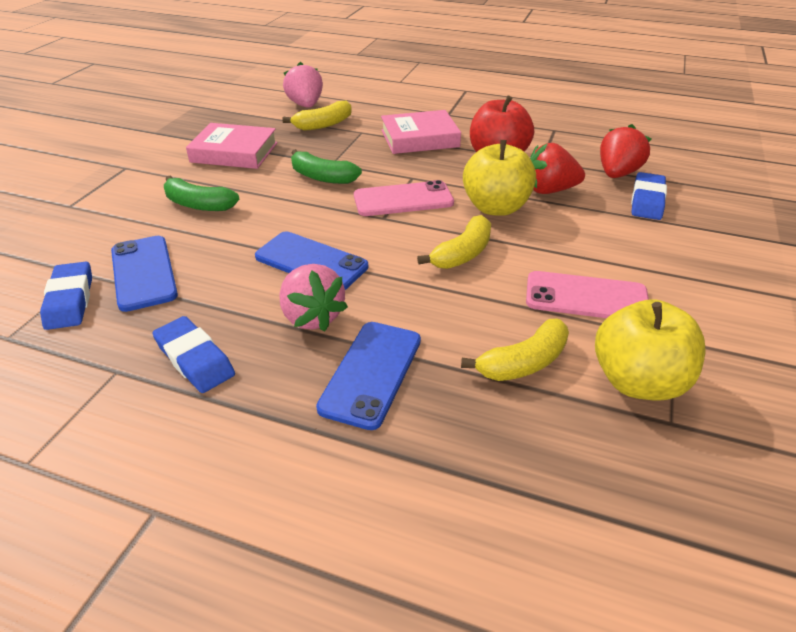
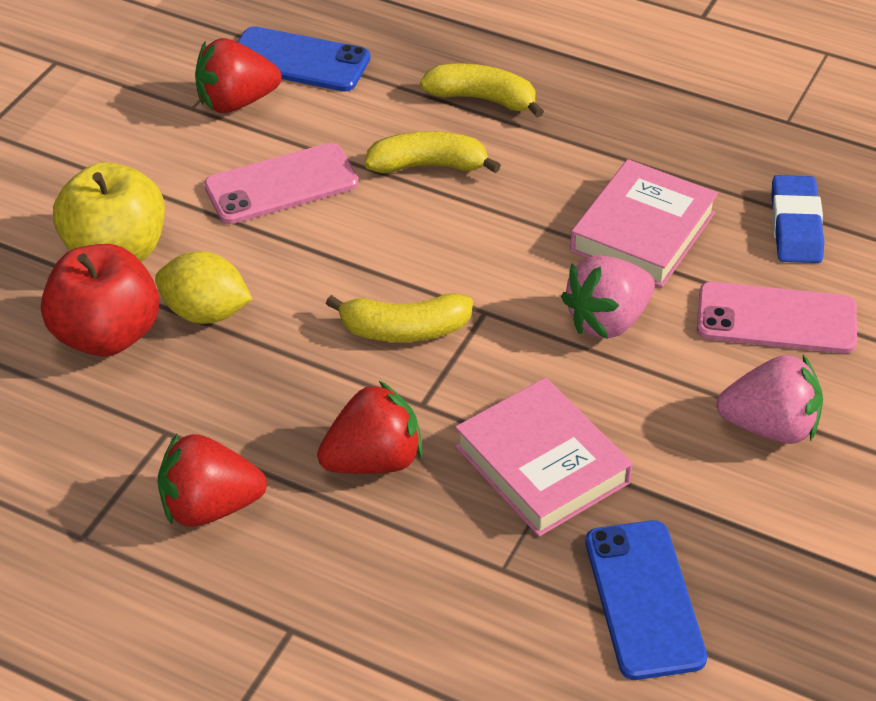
blue eraser: 3 -> 1
blue phone: 3 -> 2
green banana: 2 -> 0
red strawberry: 2 -> 3
yellow apple: 2 -> 1
yellow lemon: 0 -> 1

